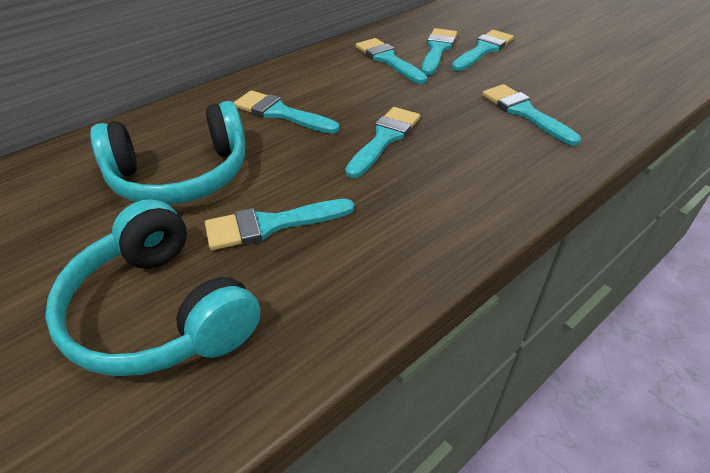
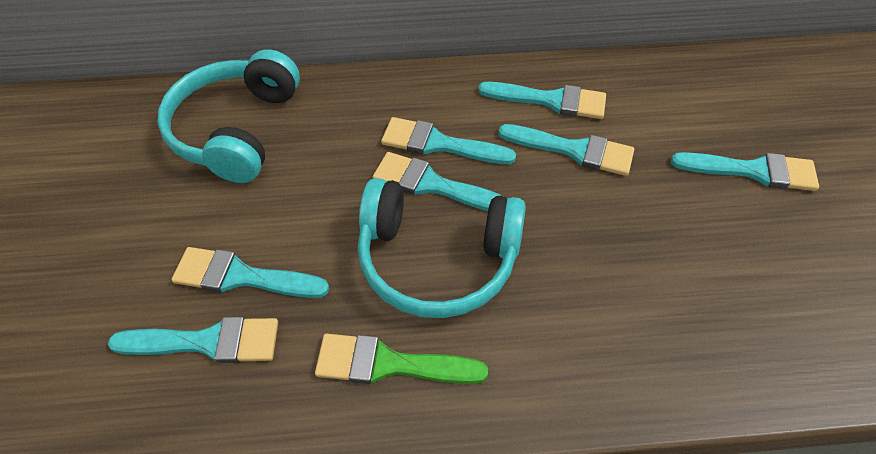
green brush: 0 -> 1

